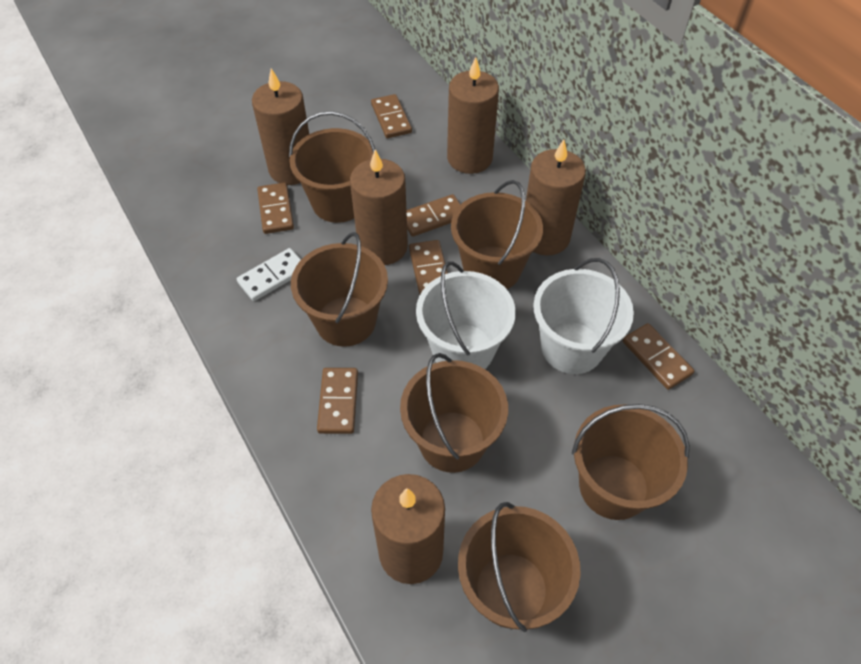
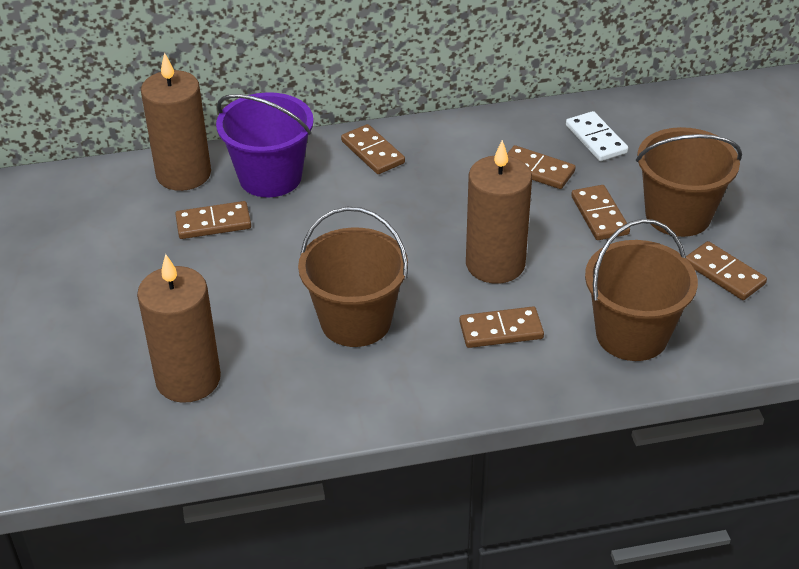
brown bucket: 6 -> 3
brown candle: 5 -> 3
purple bucket: 0 -> 1
white bucket: 2 -> 0

